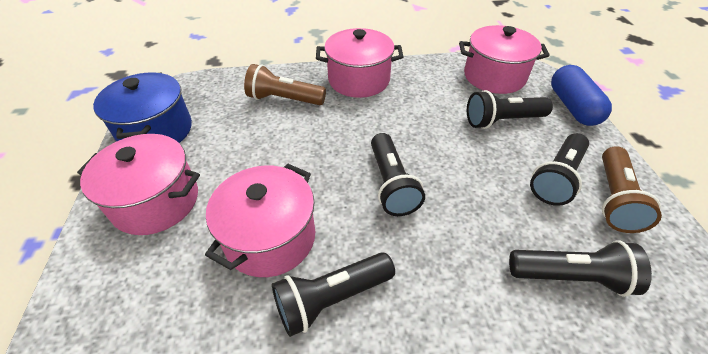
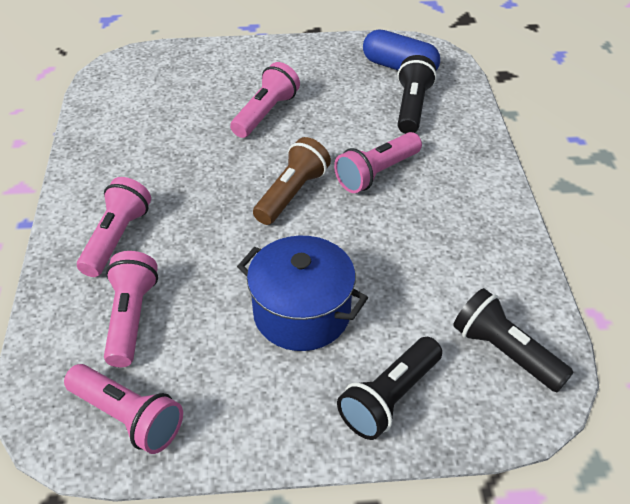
black flashlight: 5 -> 3
brown flashlight: 2 -> 1
pink flashlight: 0 -> 5
pink pot: 4 -> 0

